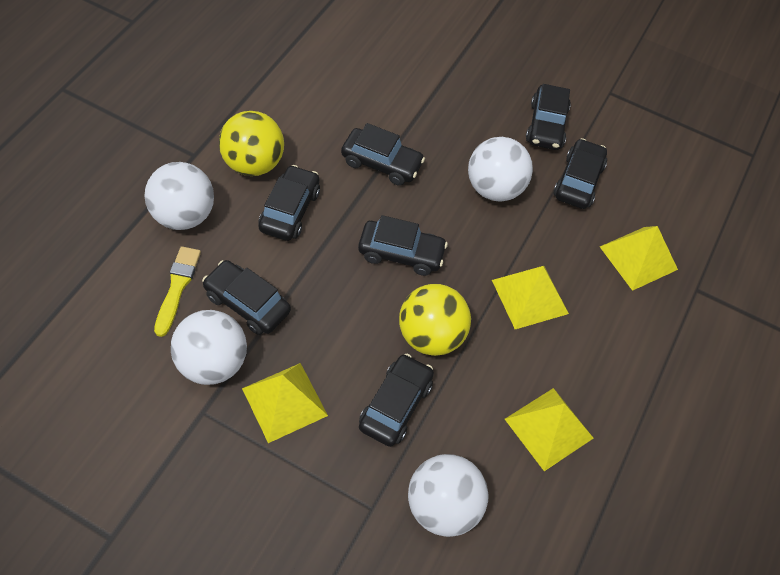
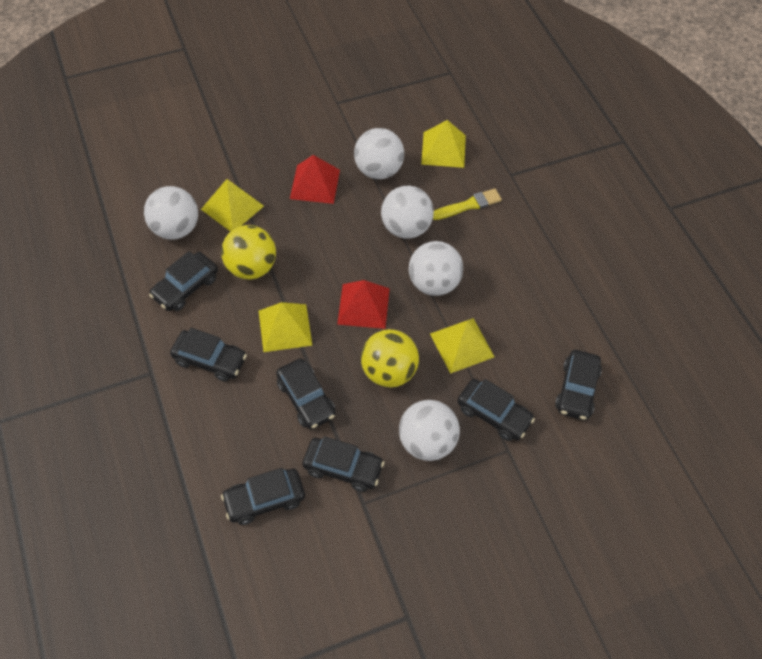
red pyramid: 0 -> 2
white ball: 4 -> 5

